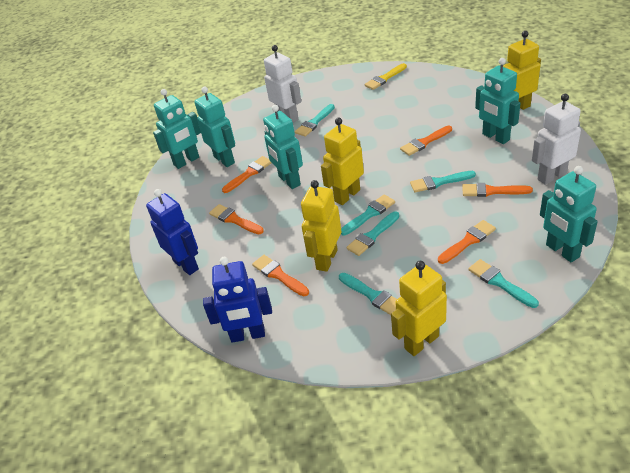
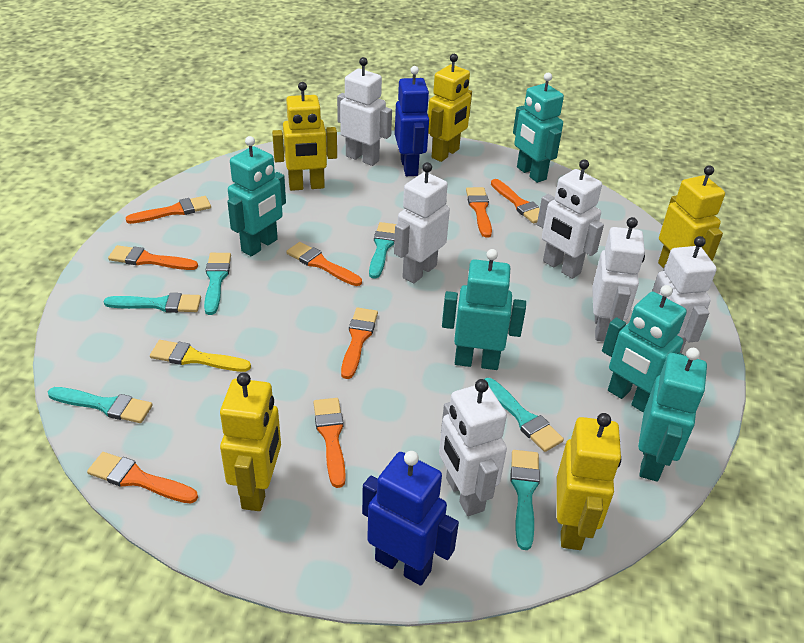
orange brush: 6 -> 8
white robot: 2 -> 6
yellow robot: 4 -> 5

